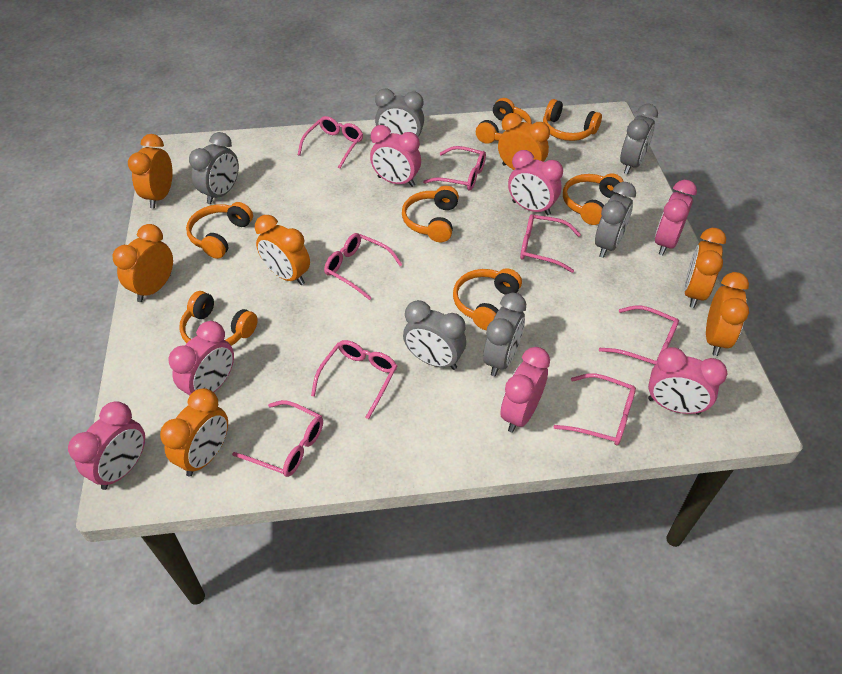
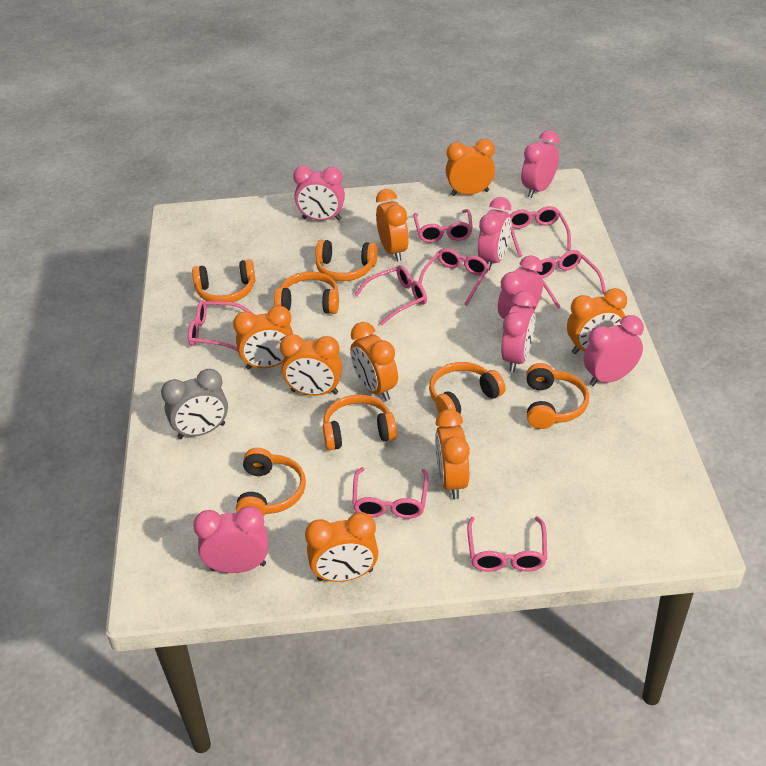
grey clock: 6 -> 1
orange clock: 7 -> 8

